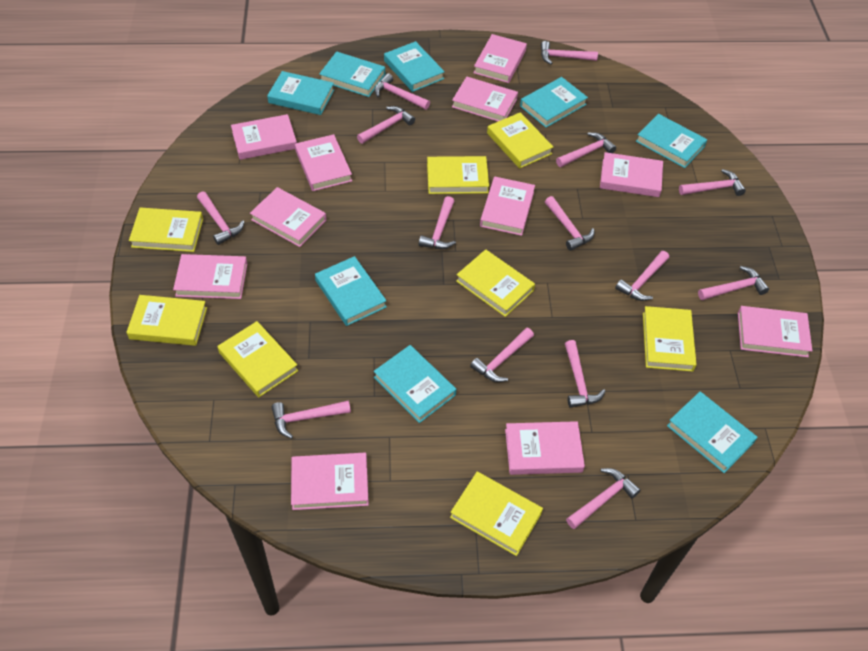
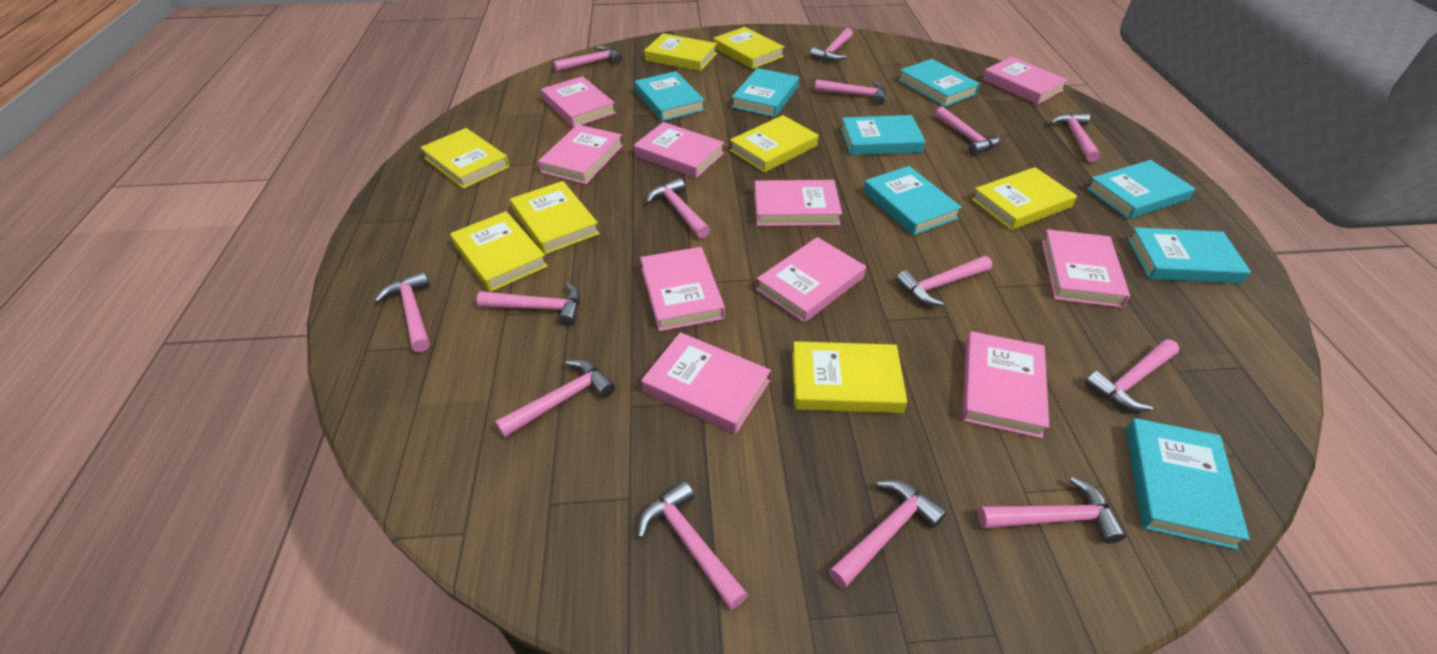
pink book: 11 -> 10

